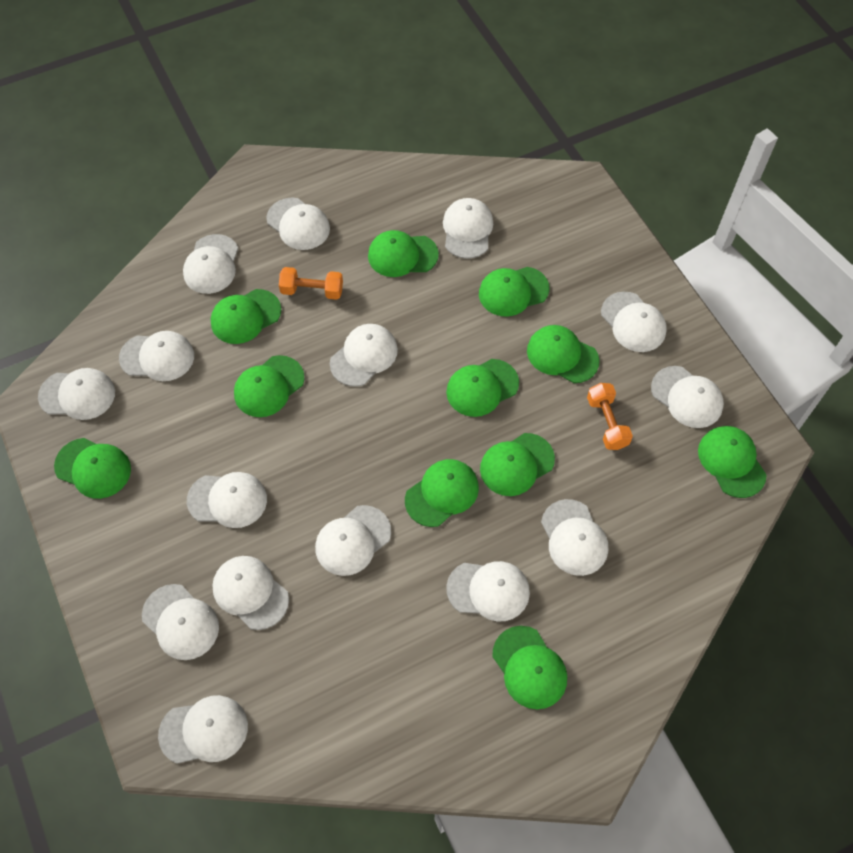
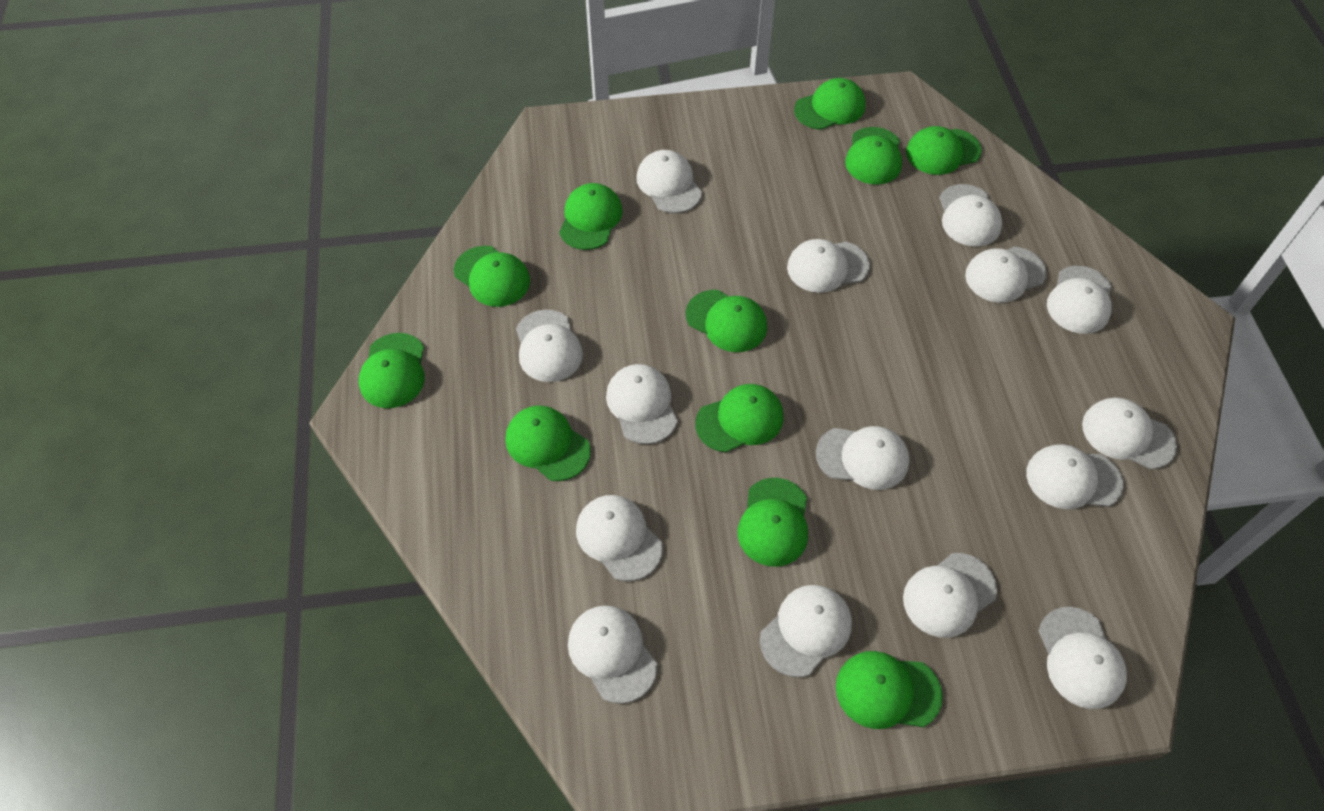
orange dumbbell: 2 -> 0

